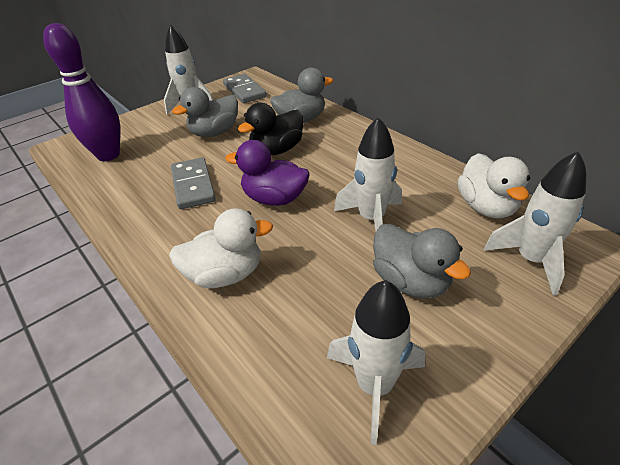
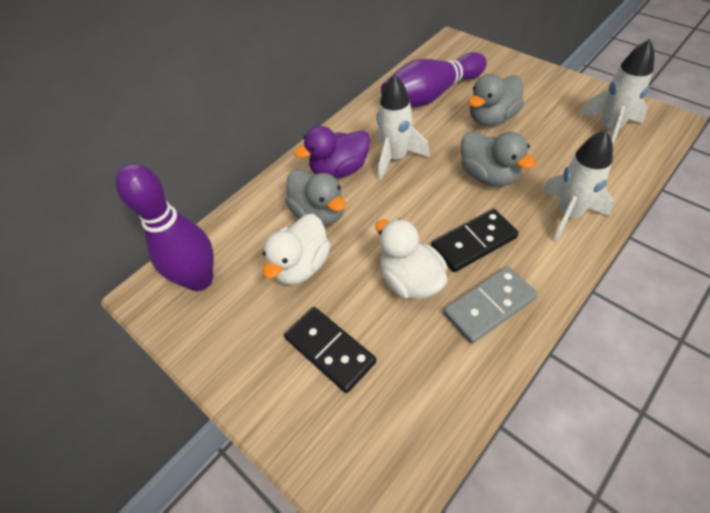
black domino: 0 -> 2
black duck: 1 -> 0
grey domino: 2 -> 1
purple bowling pin: 1 -> 2
white rocket: 4 -> 3

